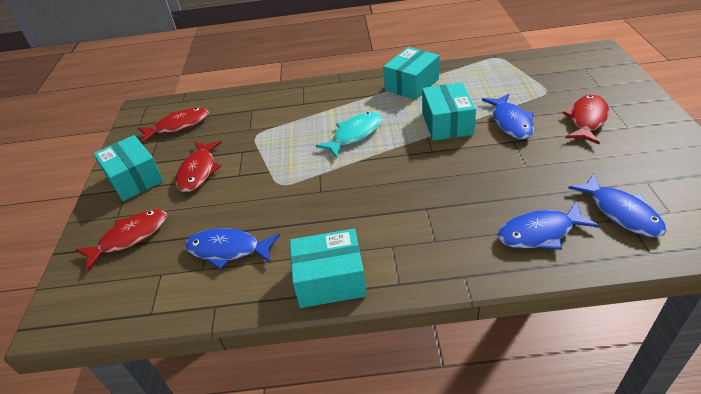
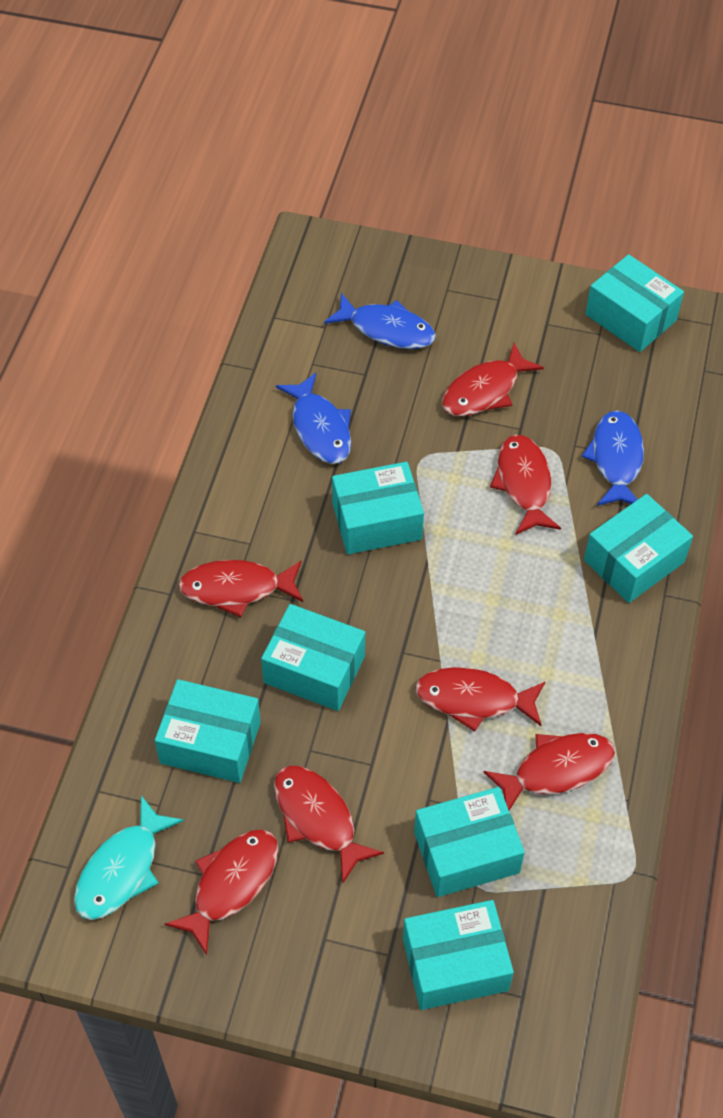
blue fish: 4 -> 3
red fish: 4 -> 7
turquoise box: 4 -> 7

